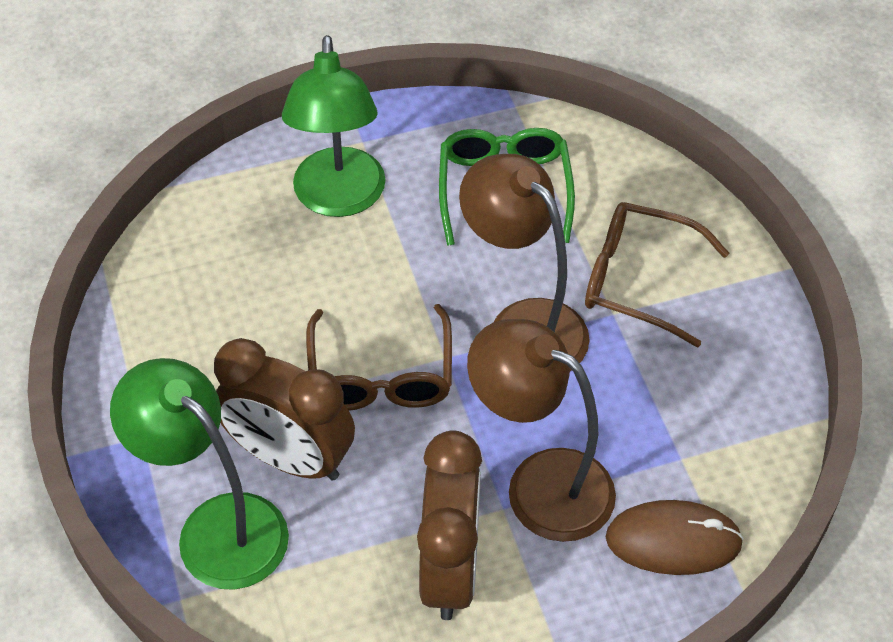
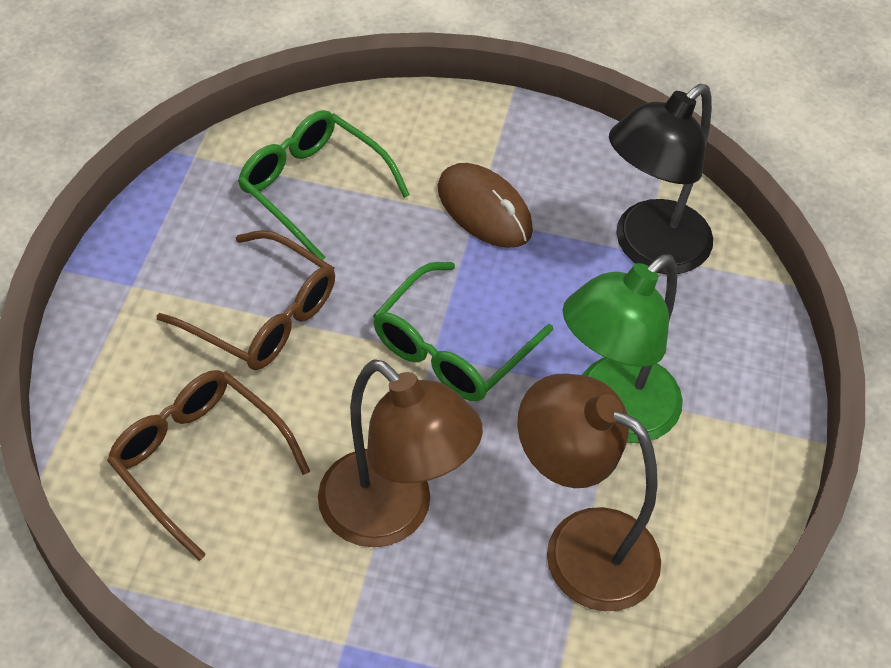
black lamp: 0 -> 1
brown clock: 2 -> 0
green glasses: 1 -> 2
green lamp: 2 -> 1

